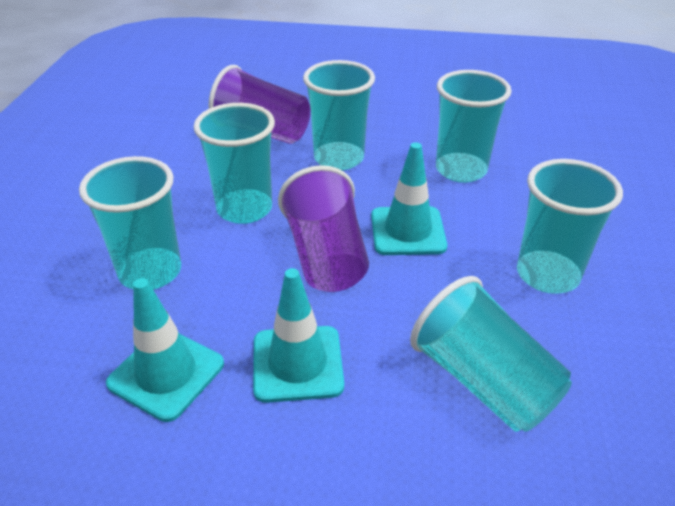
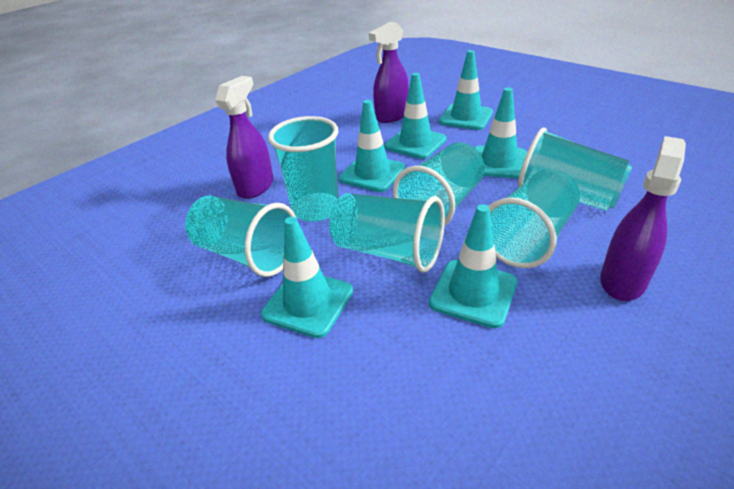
purple cup: 2 -> 0
purple spray bottle: 0 -> 3
turquoise traffic cone: 3 -> 6

